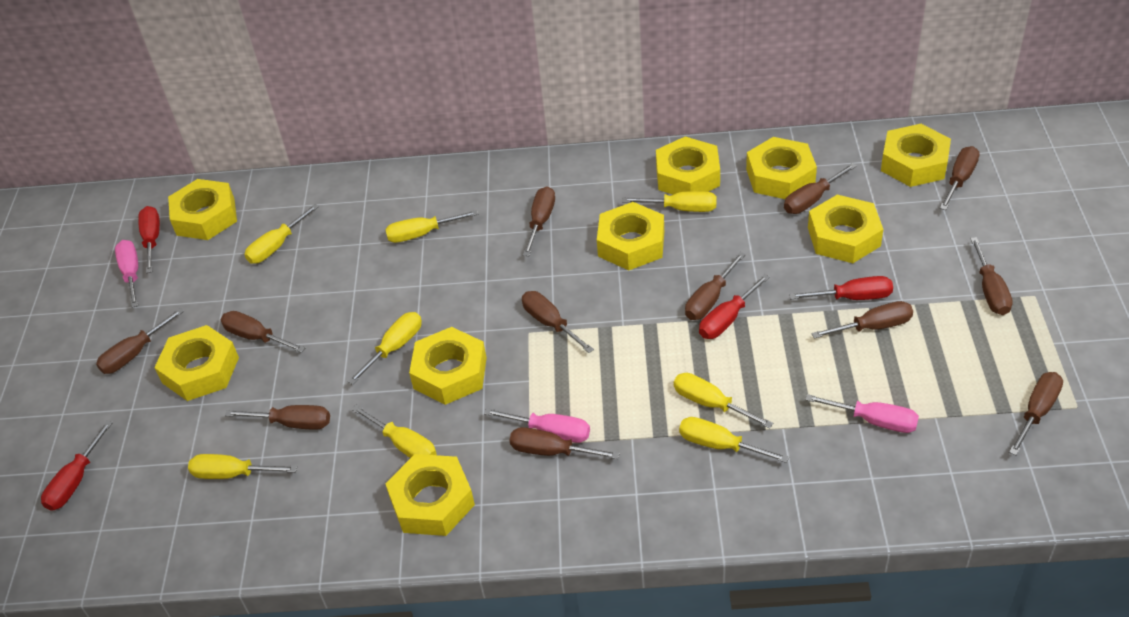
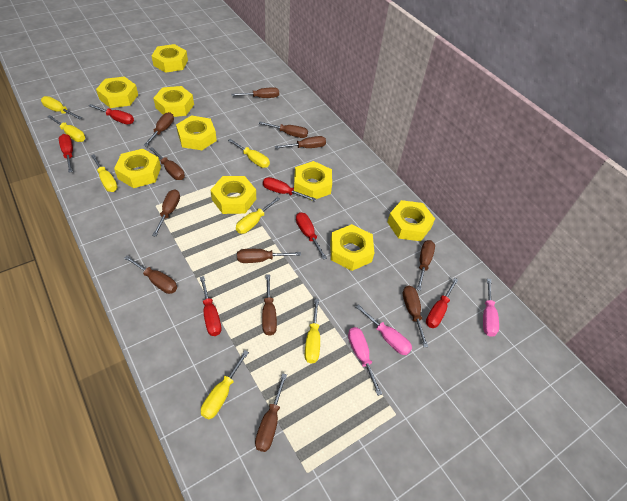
red screwdriver: 4 -> 6
yellow screwdriver: 8 -> 7

